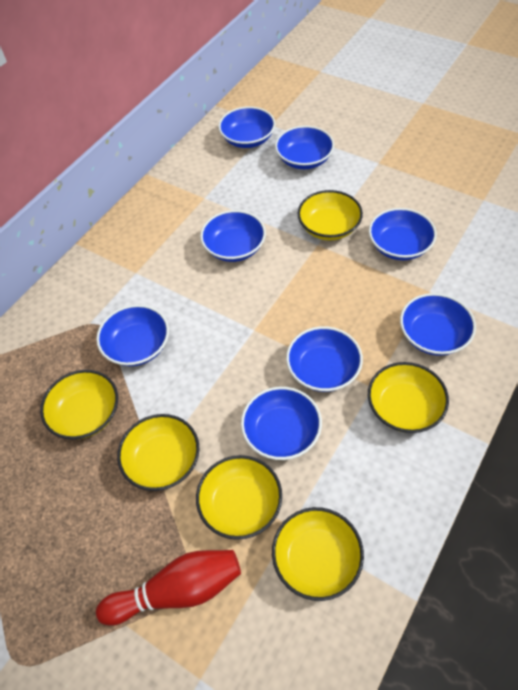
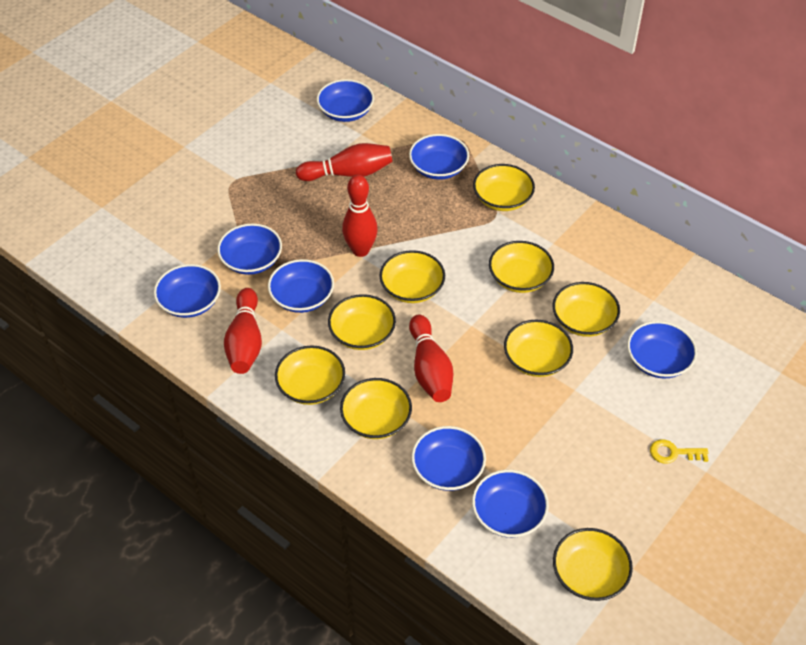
red bowling pin: 1 -> 4
yellow bowl: 6 -> 9
yellow key: 0 -> 1

